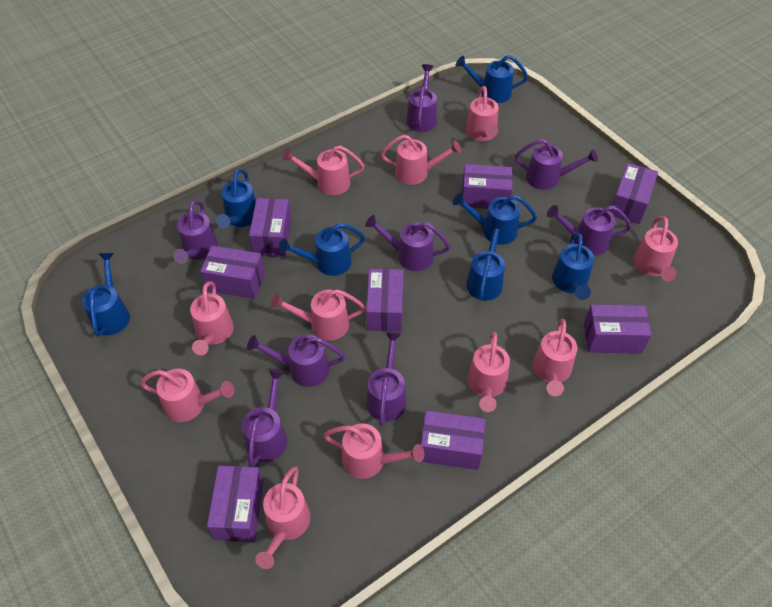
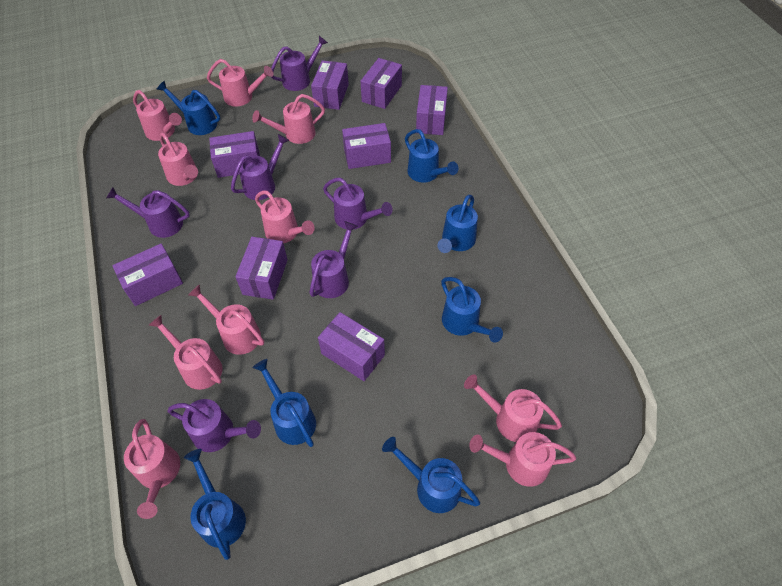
pink watering can: 11 -> 10
purple watering can: 8 -> 6

